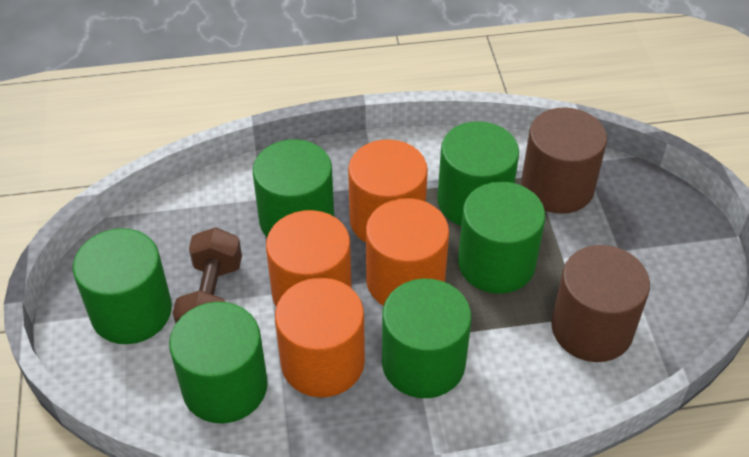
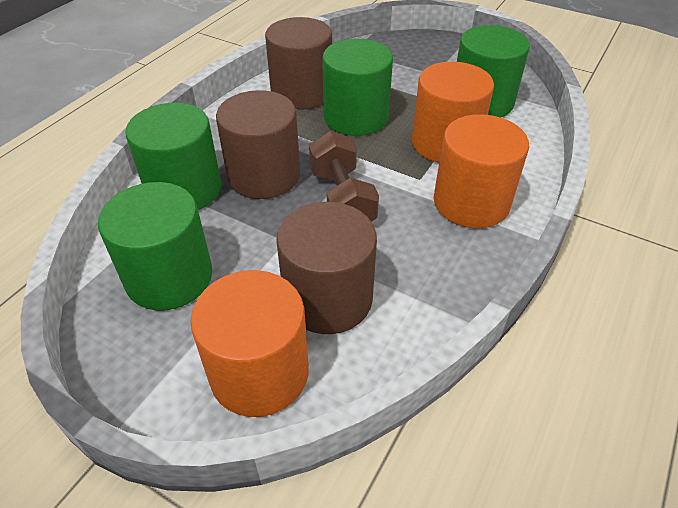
brown cylinder: 2 -> 3
green cylinder: 6 -> 4
orange cylinder: 4 -> 3

